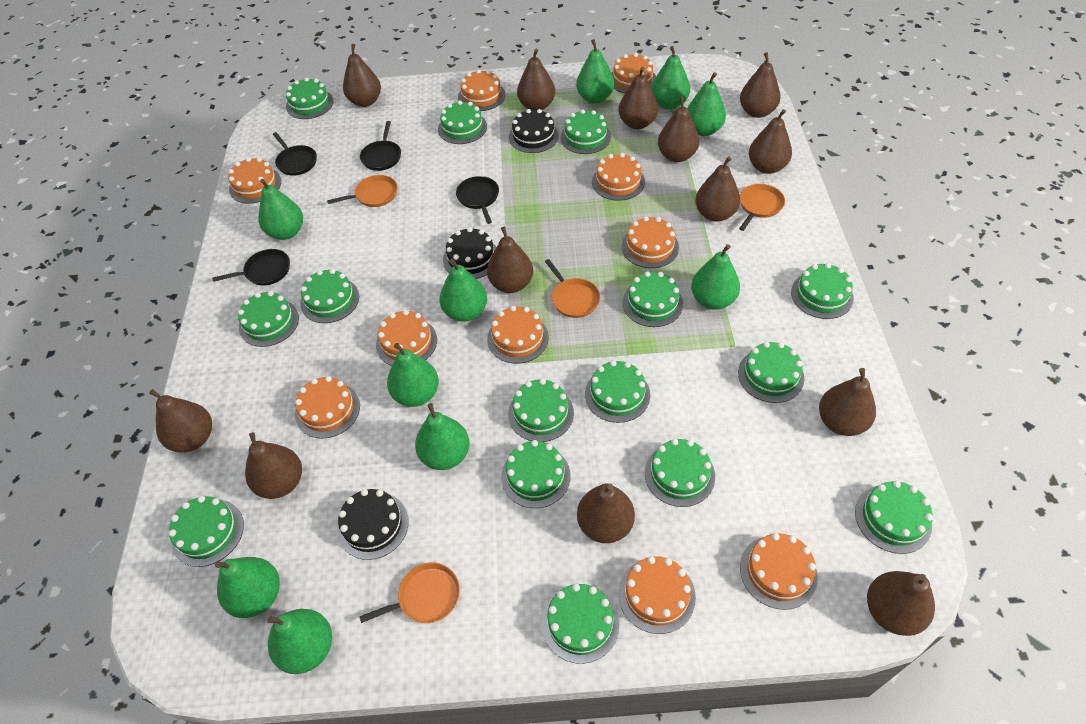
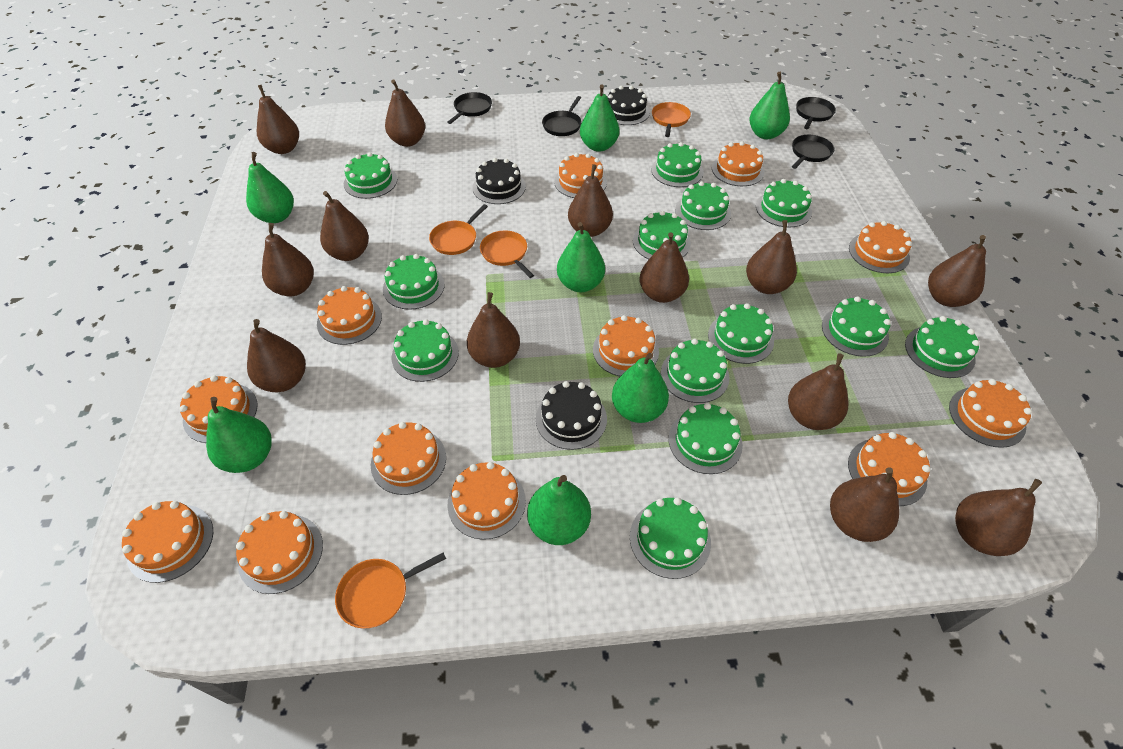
green cake: 15 -> 13
green pear: 10 -> 7
orange cake: 10 -> 12

